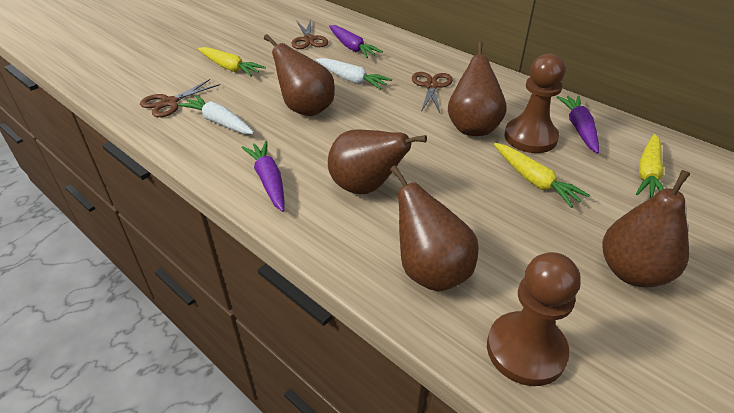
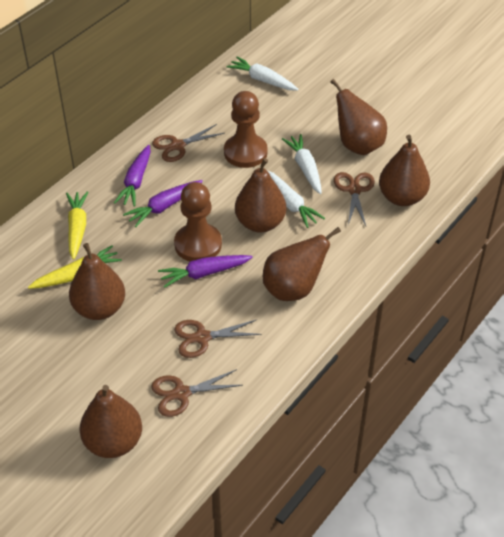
brown pear: 5 -> 6
brown scissors: 3 -> 4
white carrot: 2 -> 3
yellow carrot: 3 -> 2

